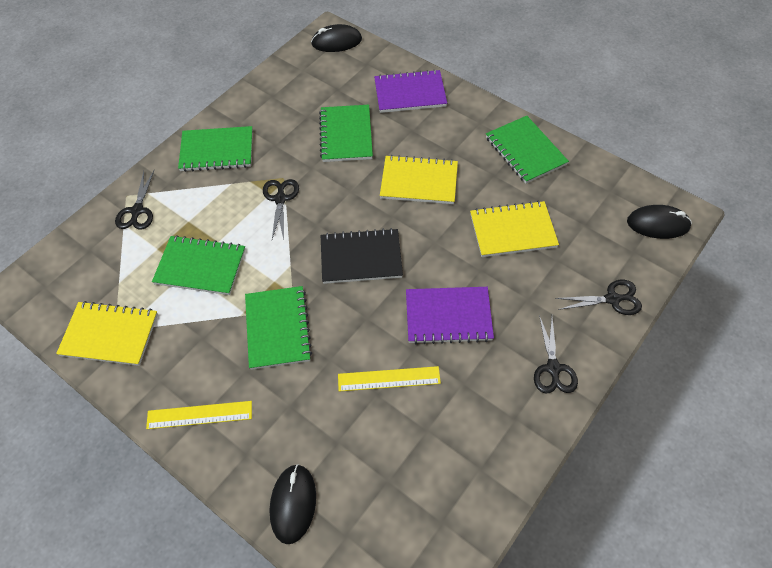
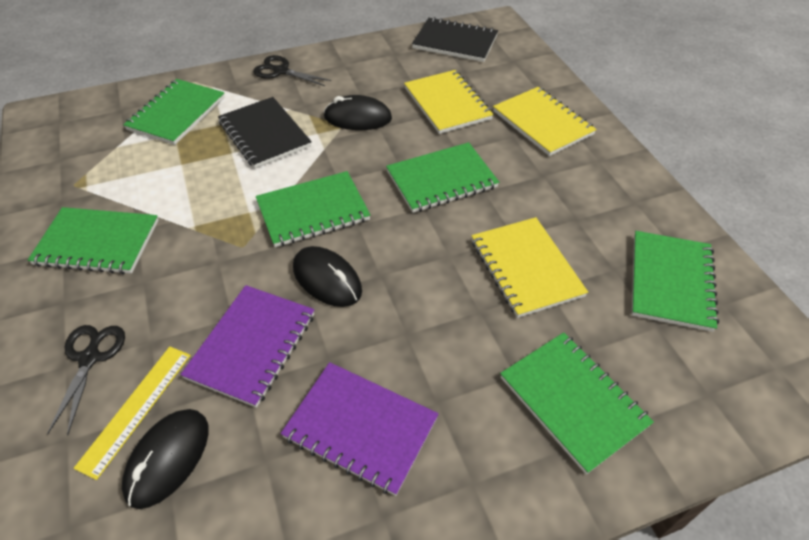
black notebook: 1 -> 2
black scissors: 4 -> 2
green notebook: 5 -> 6
yellow ruler: 2 -> 1

